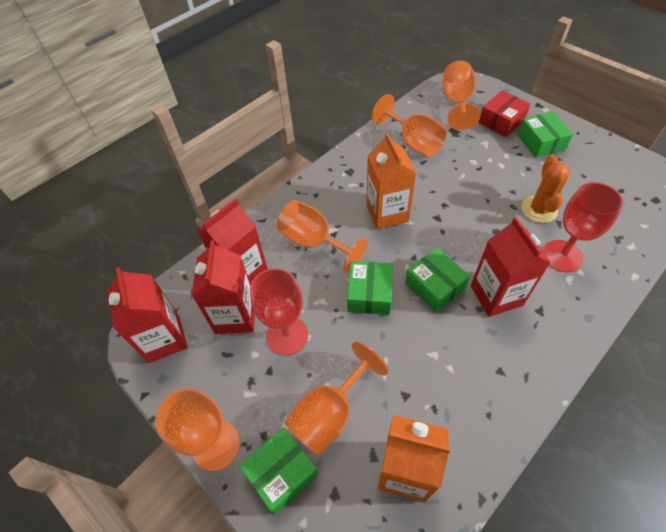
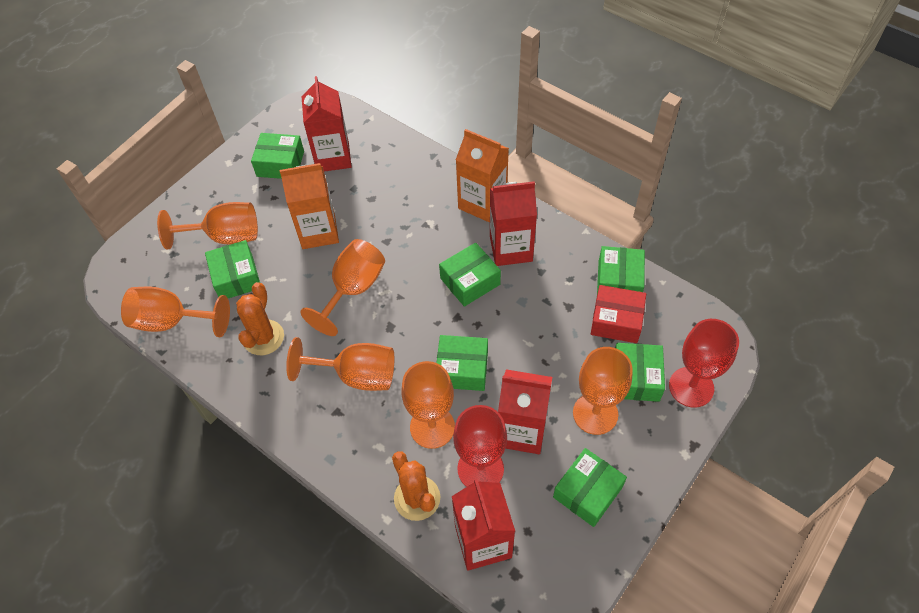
green box: 4 -> 7
orange cactus: 1 -> 2
orange goblet: 5 -> 6

